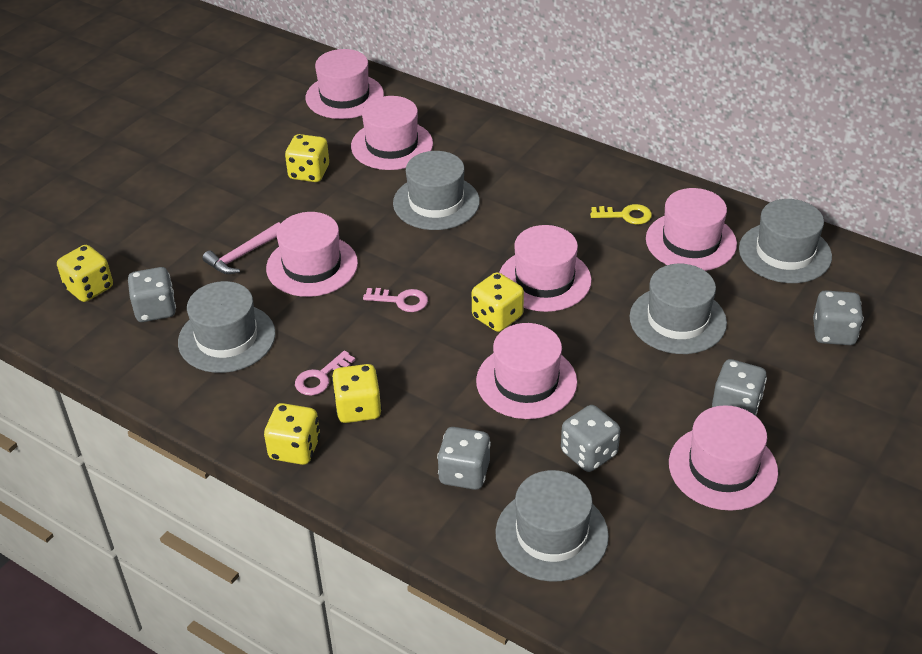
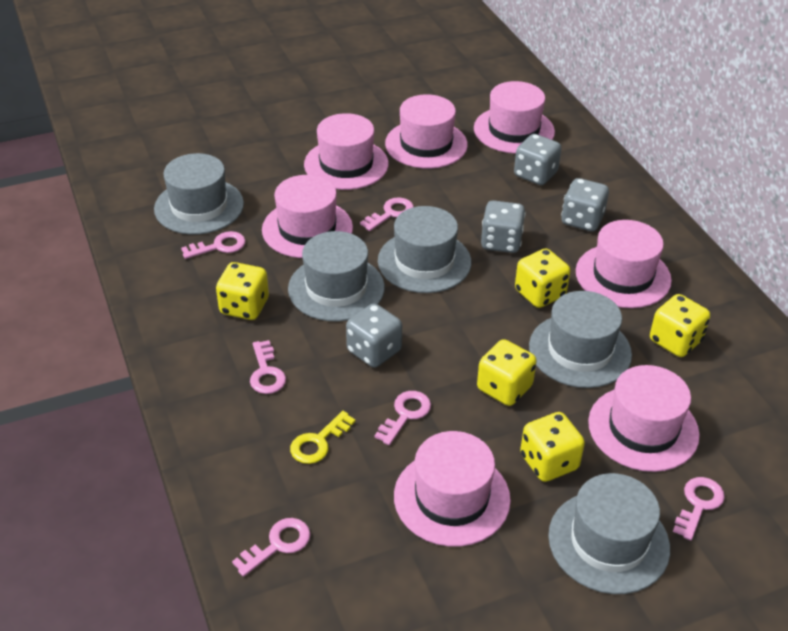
grey dice: 5 -> 4
pink hammer: 1 -> 0
pink key: 2 -> 6

